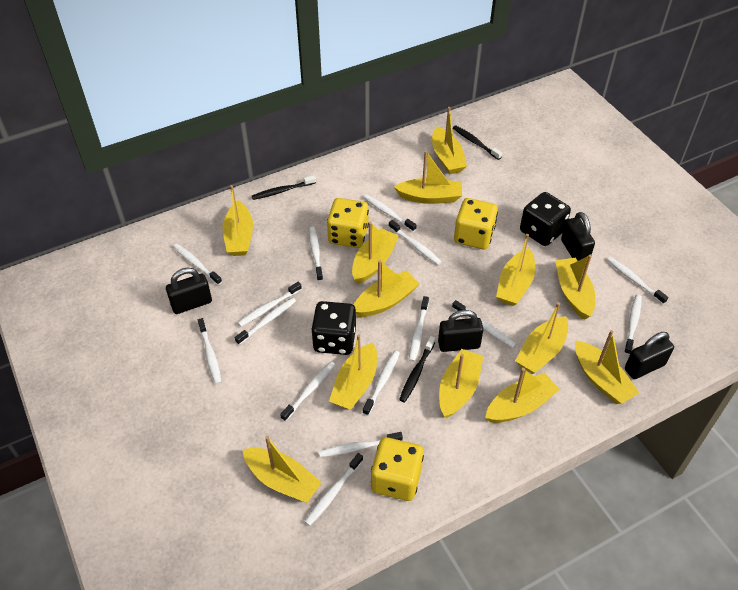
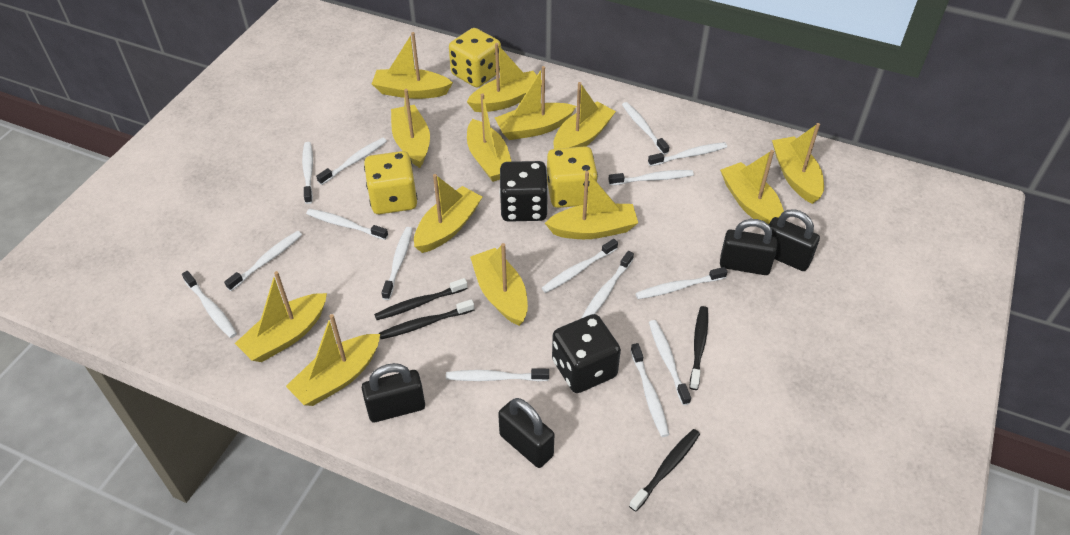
black toothbrush: 3 -> 4

